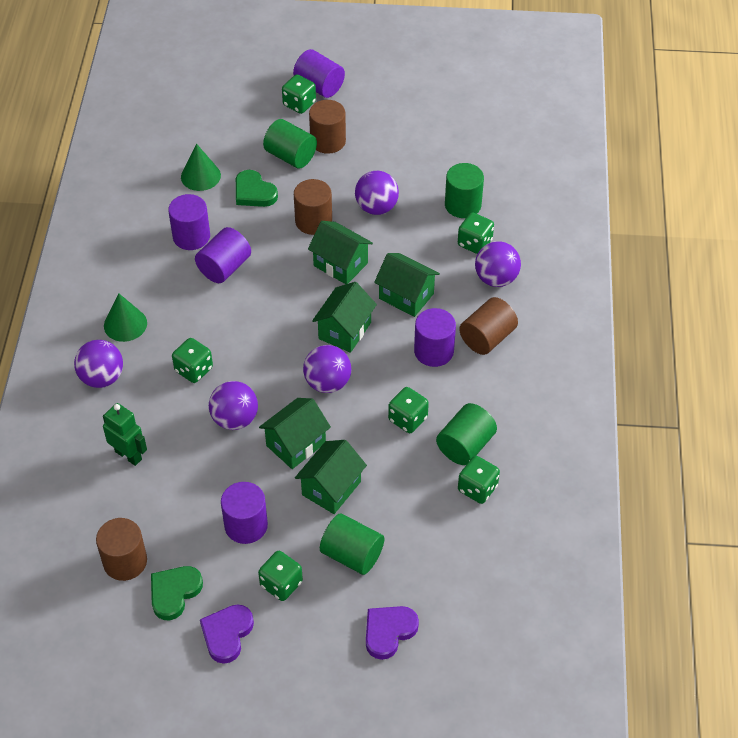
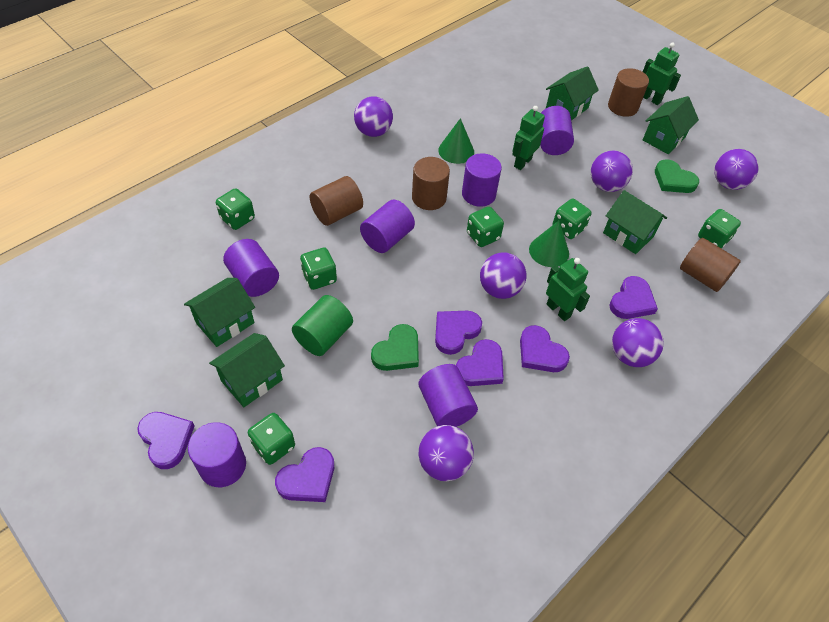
green cylinder: 4 -> 1
green robot: 1 -> 3
purple ball: 5 -> 6
purple cylinder: 5 -> 6
purple heart: 2 -> 6

